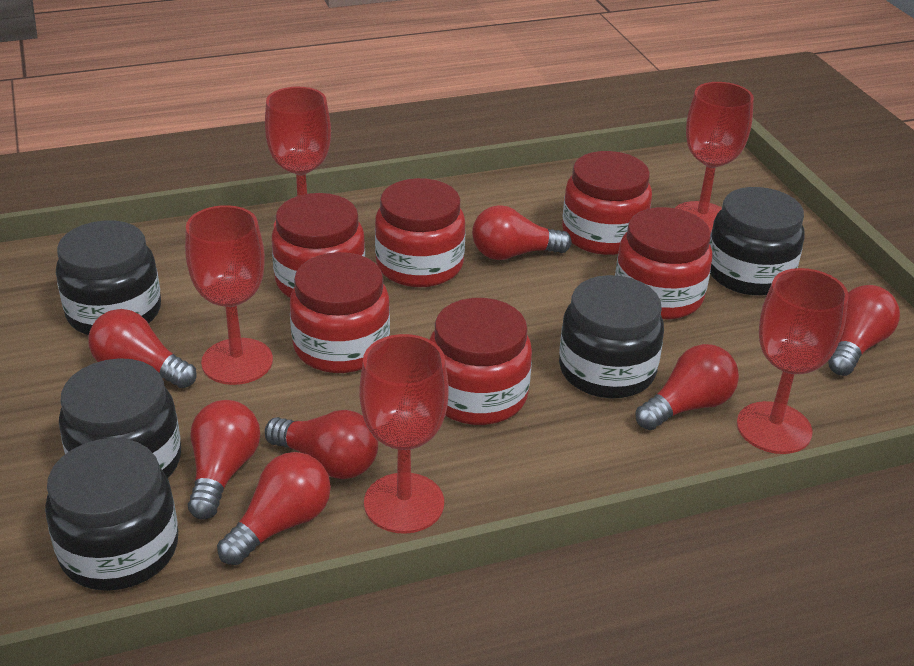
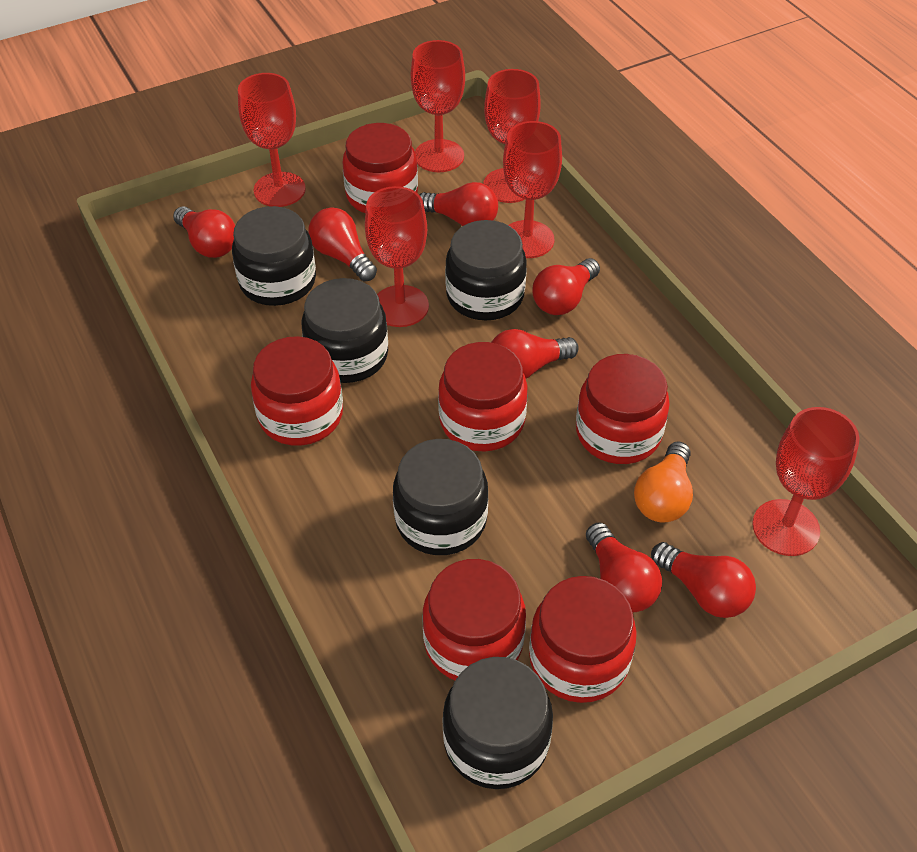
orange light bulb: 0 -> 1
red goblet: 5 -> 6

